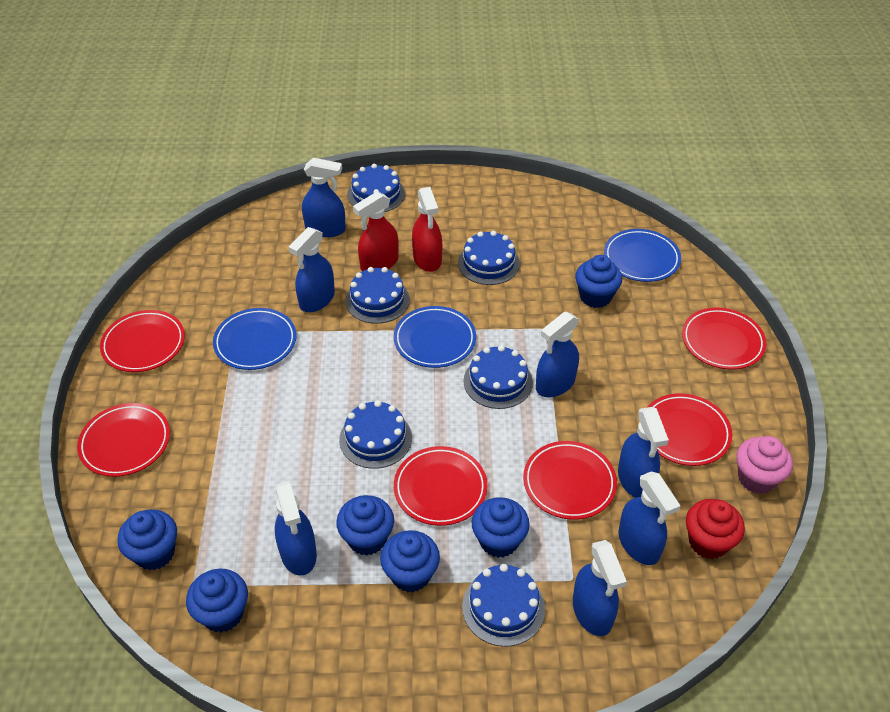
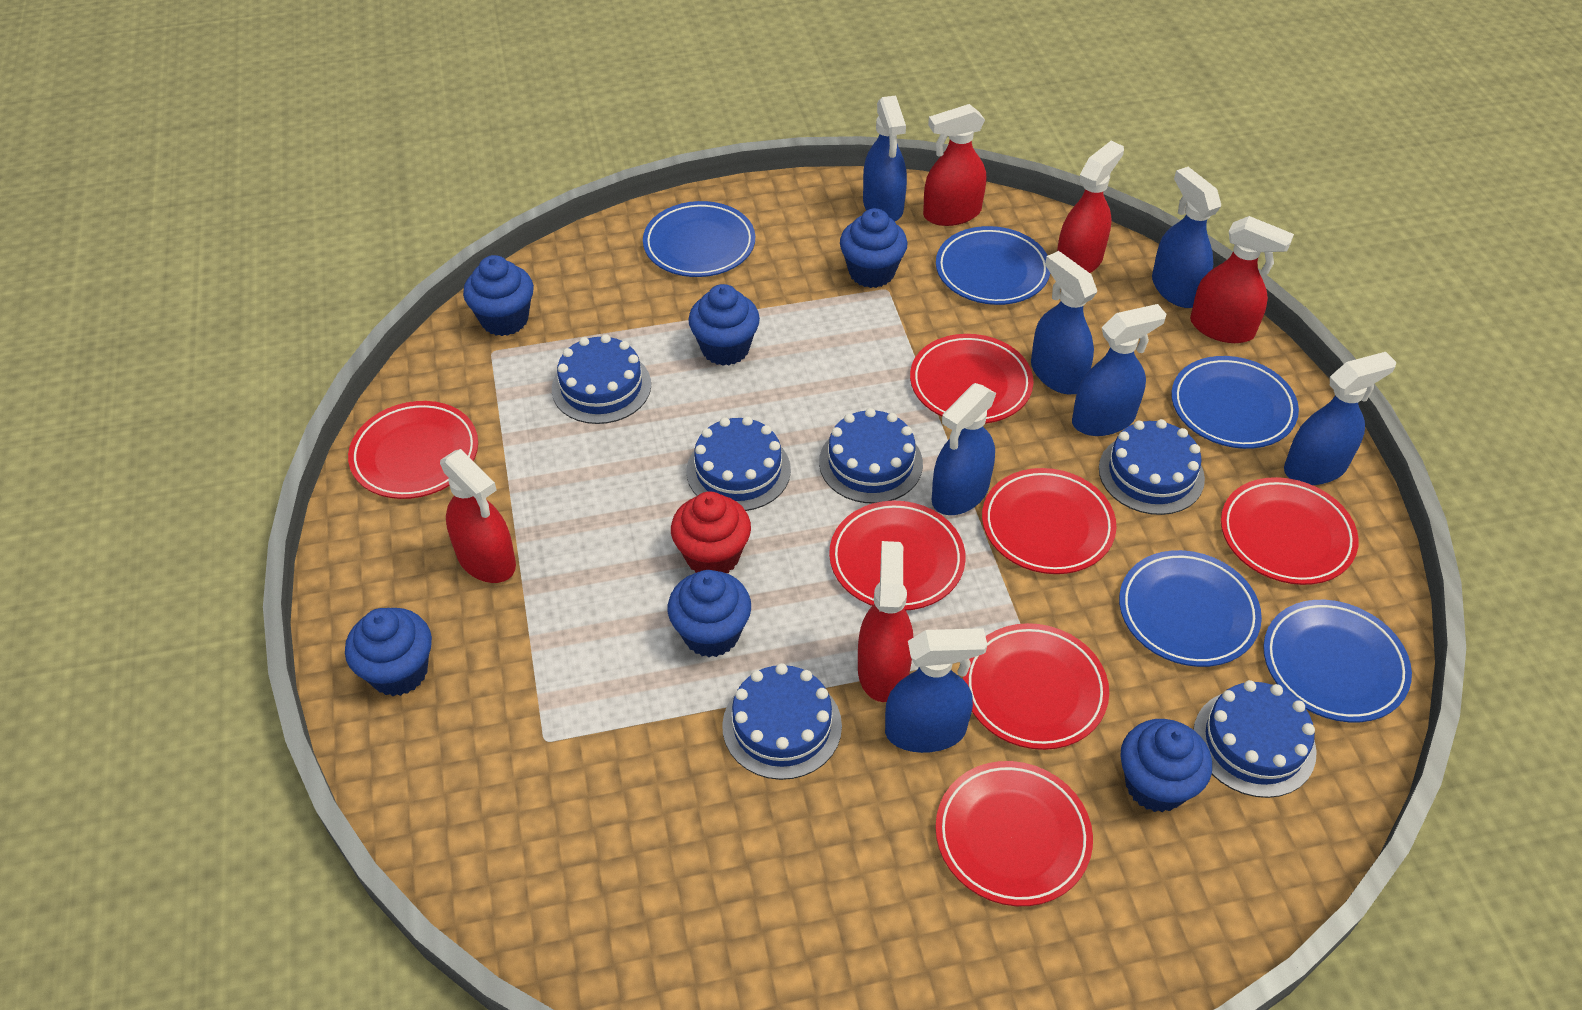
blue plate: 3 -> 5
pink cupcake: 1 -> 0
red plate: 6 -> 7
red spray bottle: 2 -> 5

